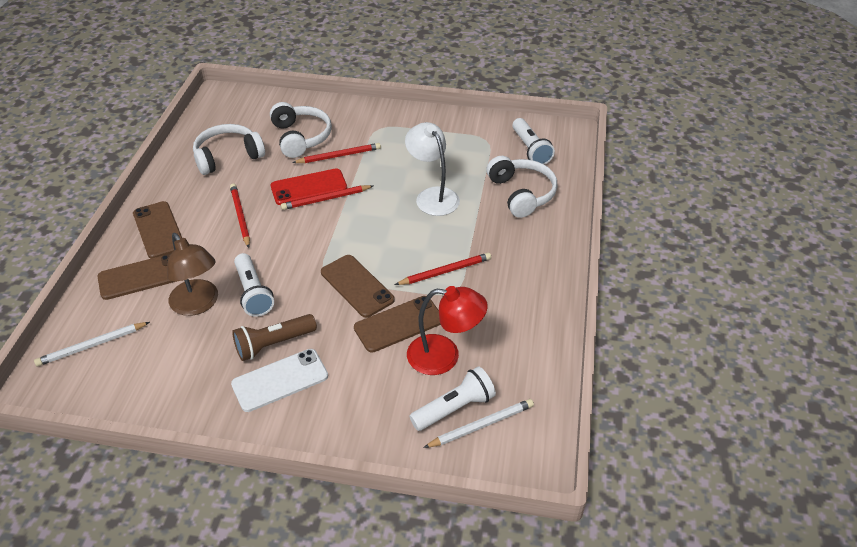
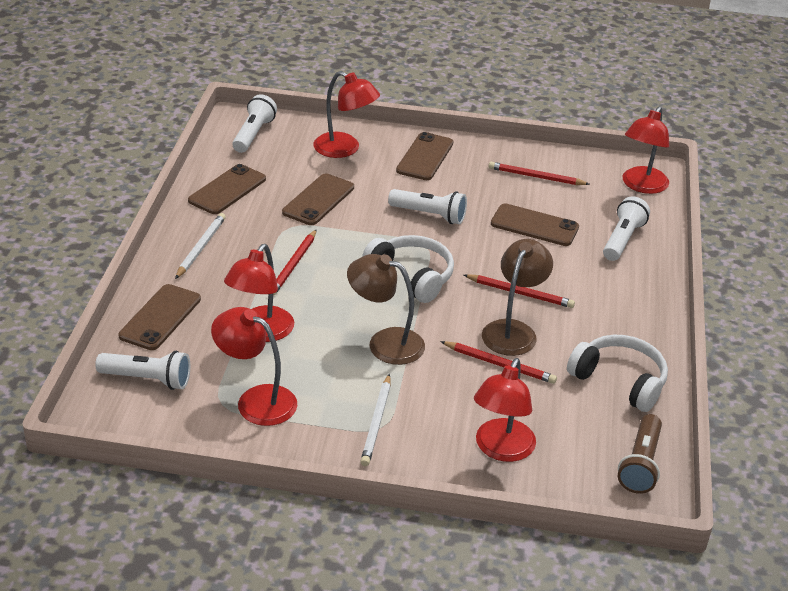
brown lamp: 1 -> 2
brown phone: 4 -> 5
red lamp: 1 -> 5
red phone: 1 -> 0
white flashlight: 3 -> 4
white headphones: 3 -> 2
white lamp: 1 -> 0
white phone: 1 -> 0

